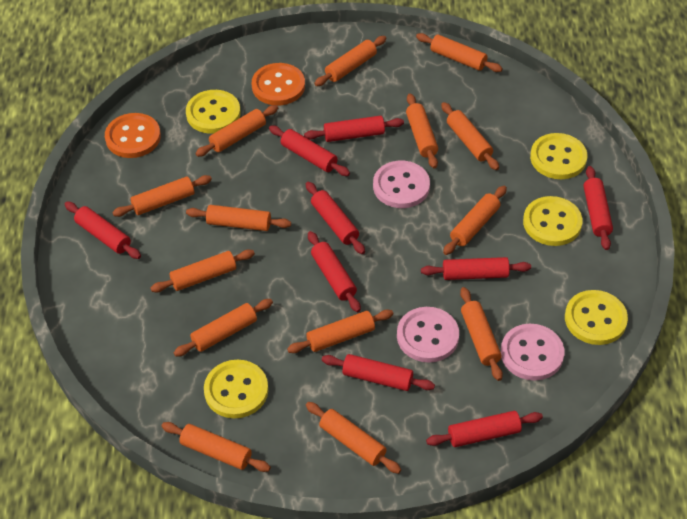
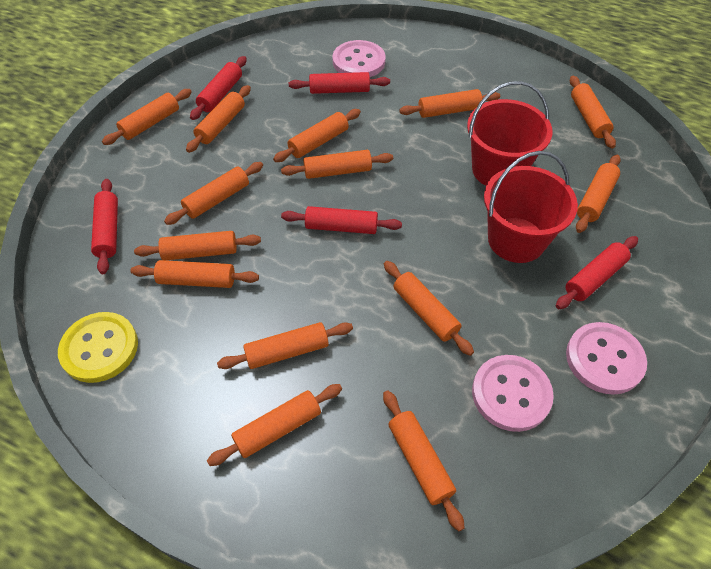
orange button: 2 -> 0
red bucket: 0 -> 2
red rolling pin: 9 -> 5
yellow button: 5 -> 1

